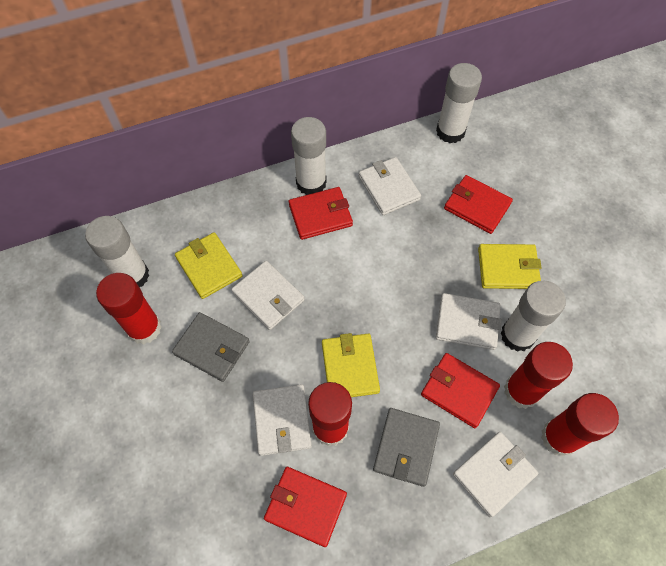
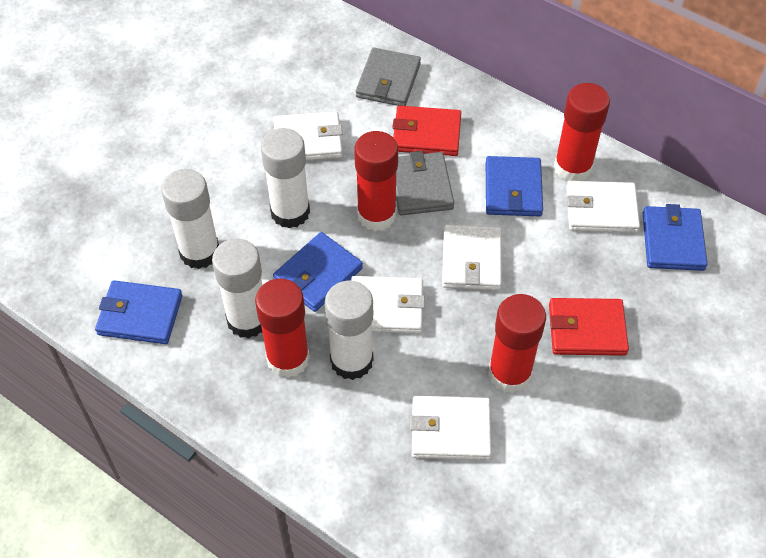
blue wallet: 0 -> 4
red wallet: 4 -> 2
yellow wallet: 3 -> 0

